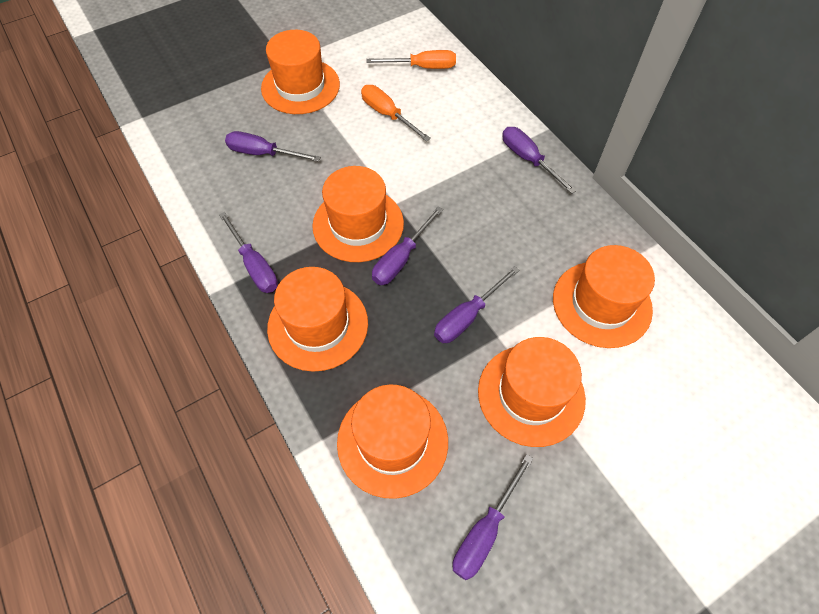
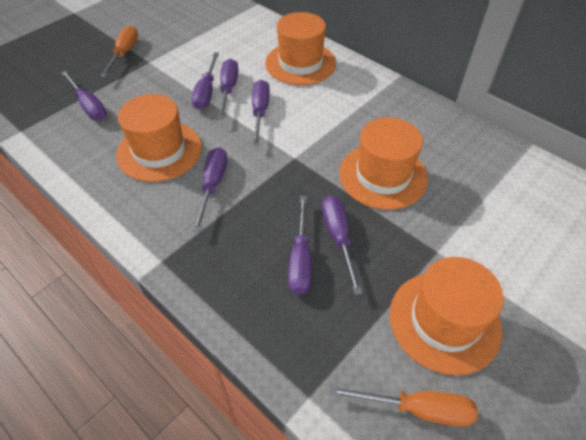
orange hat: 6 -> 4
purple screwdriver: 6 -> 7

